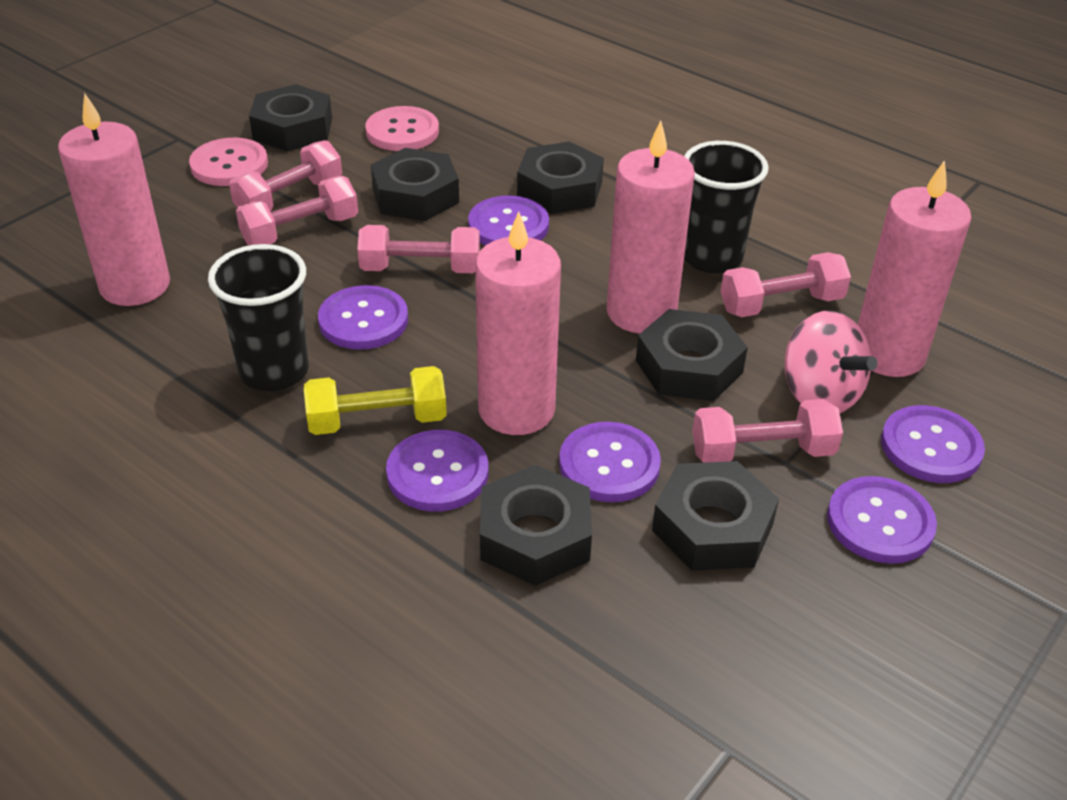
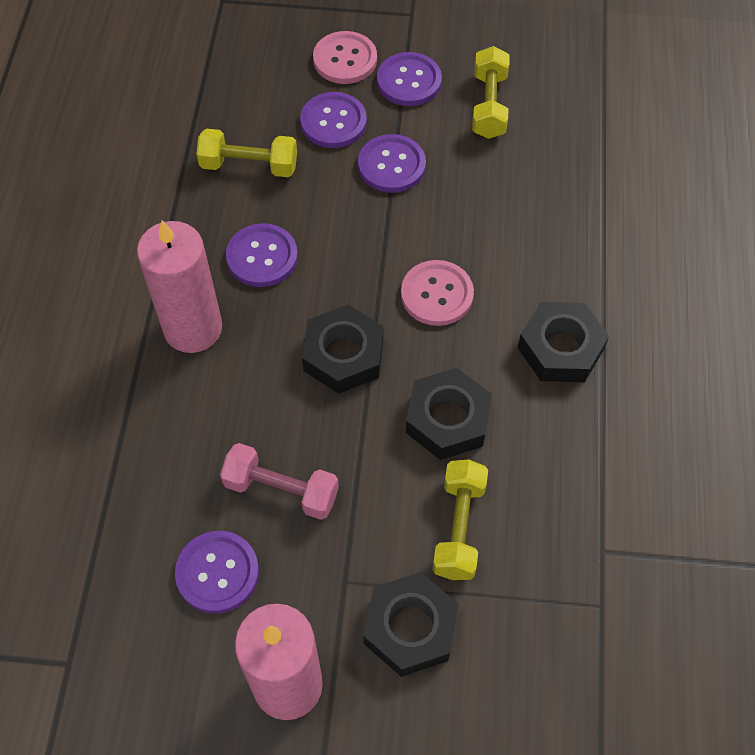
black cup: 2 -> 0
black nut: 6 -> 4
pink candle: 4 -> 2
pink dumbbell: 5 -> 1
pink spinning top: 1 -> 0
purple button: 6 -> 5
yellow dumbbell: 1 -> 3

